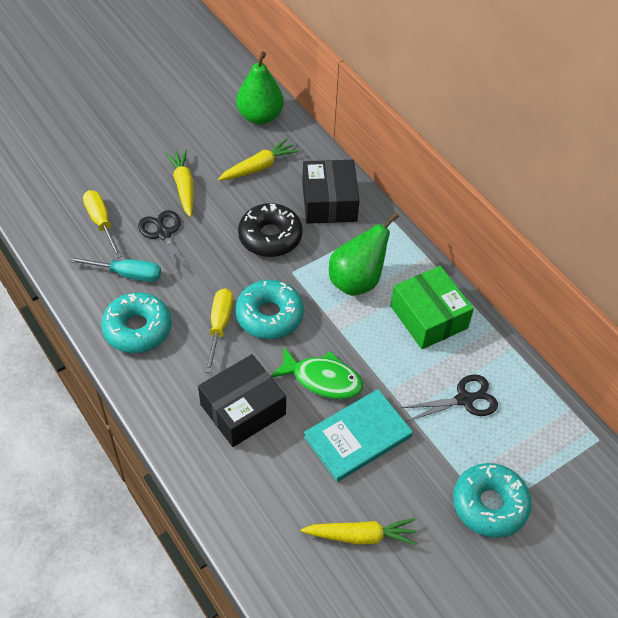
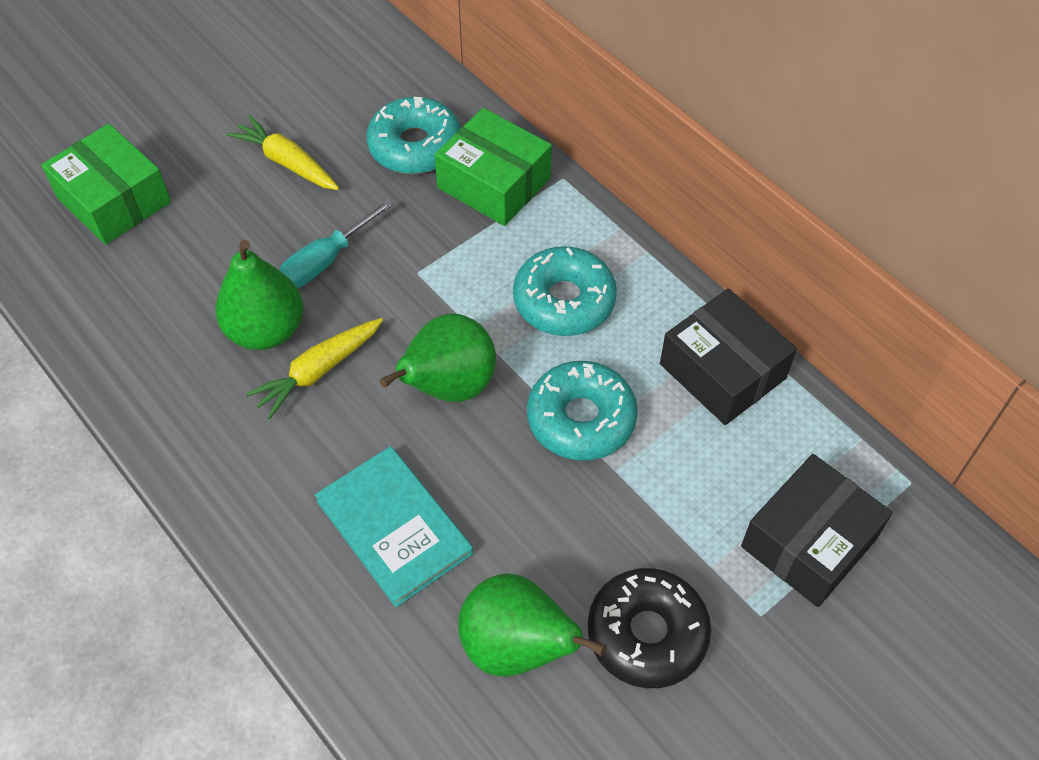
black scissors: 2 -> 0
green box: 1 -> 2
green fish: 1 -> 0
green pear: 2 -> 3
yellow carrot: 3 -> 2
yellow screwdriver: 2 -> 0

